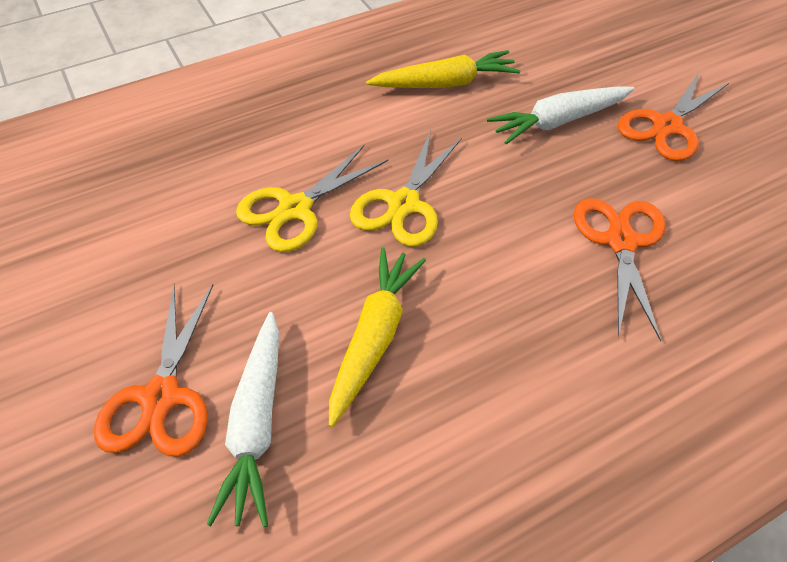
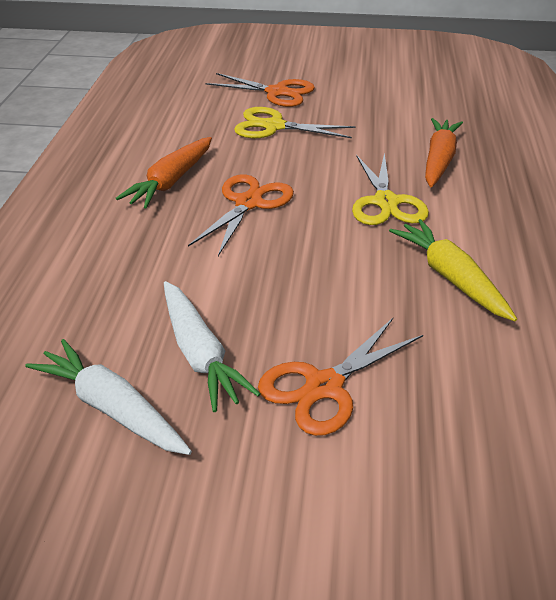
orange carrot: 0 -> 2
yellow carrot: 2 -> 1

